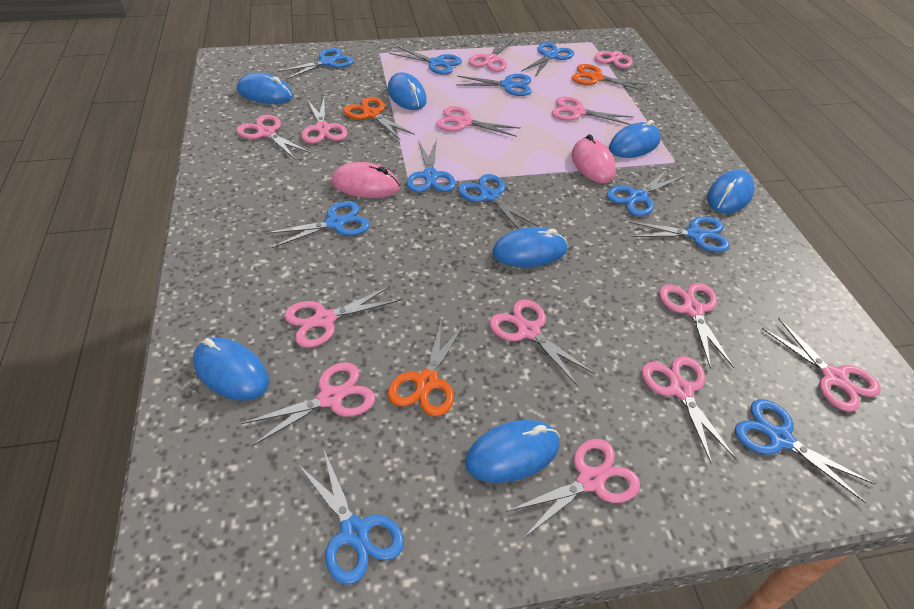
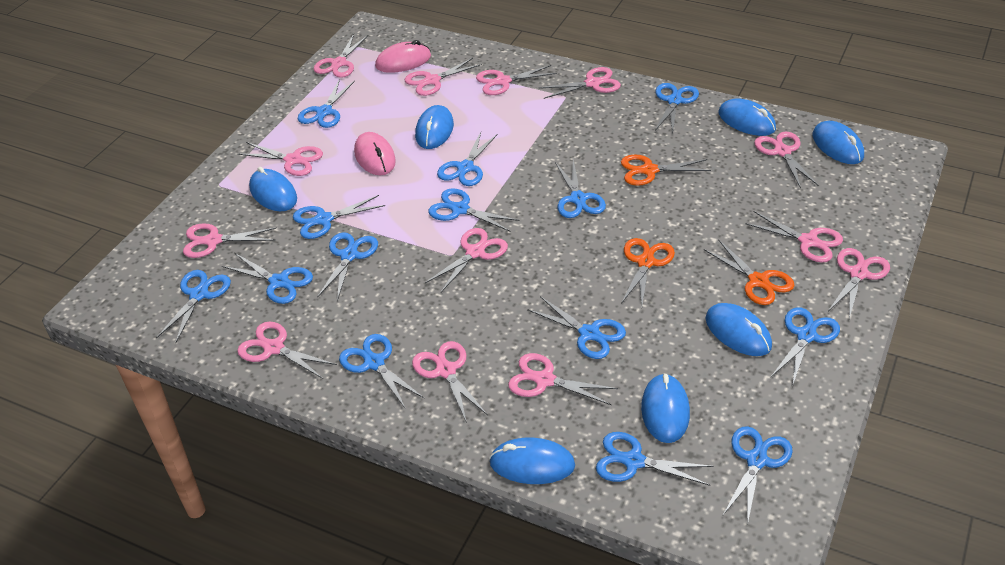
blue scissors: 11 -> 14

